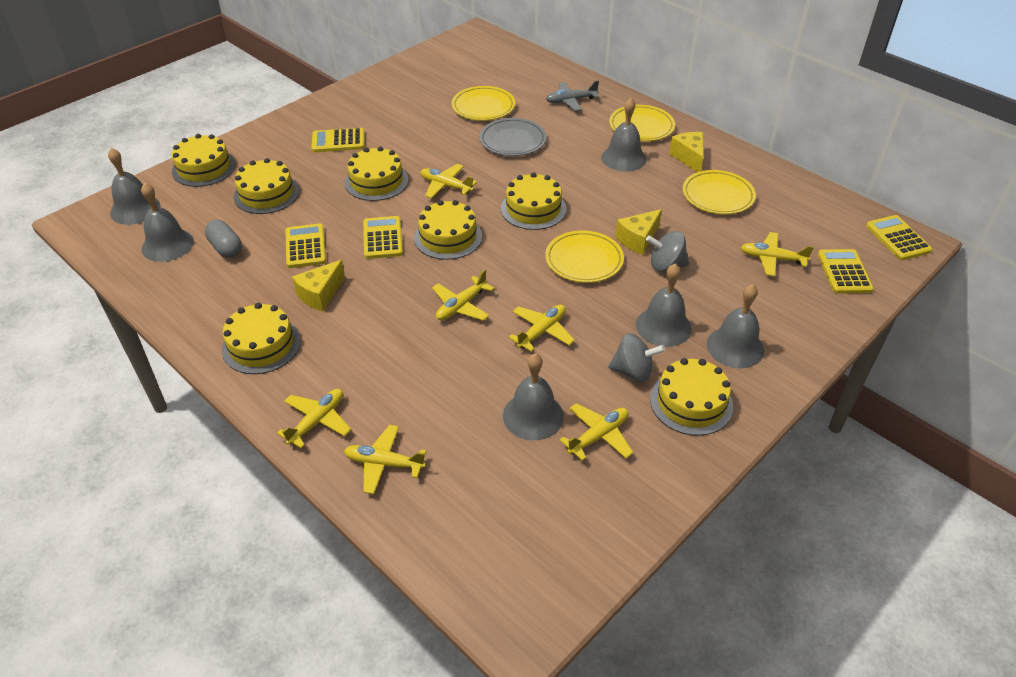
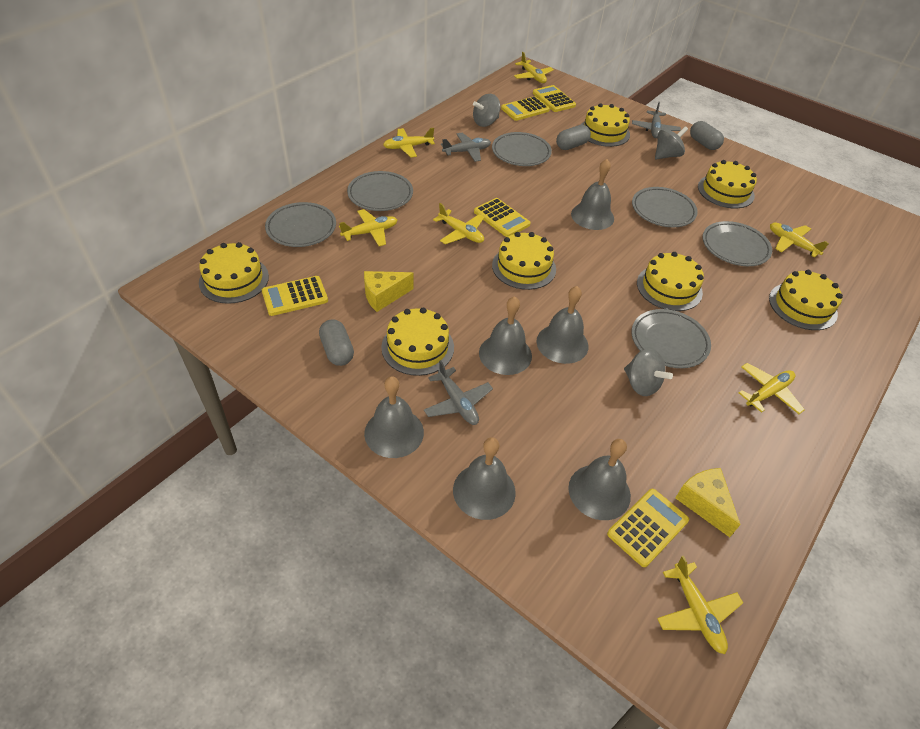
grey capsule: 1 -> 3
grey plane: 1 -> 3
grey plate: 1 -> 6
grey spinning top: 2 -> 3
yellow cheese: 3 -> 2
yellow plate: 4 -> 0

